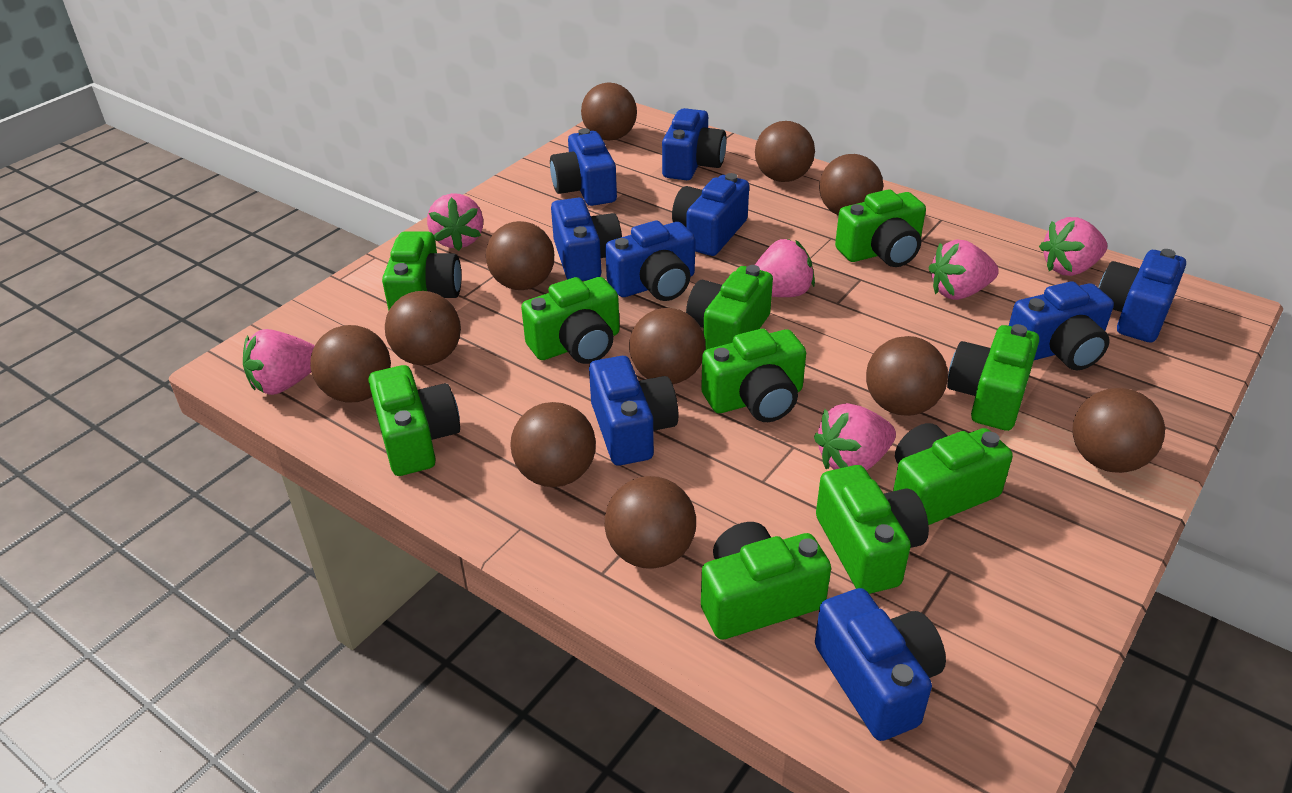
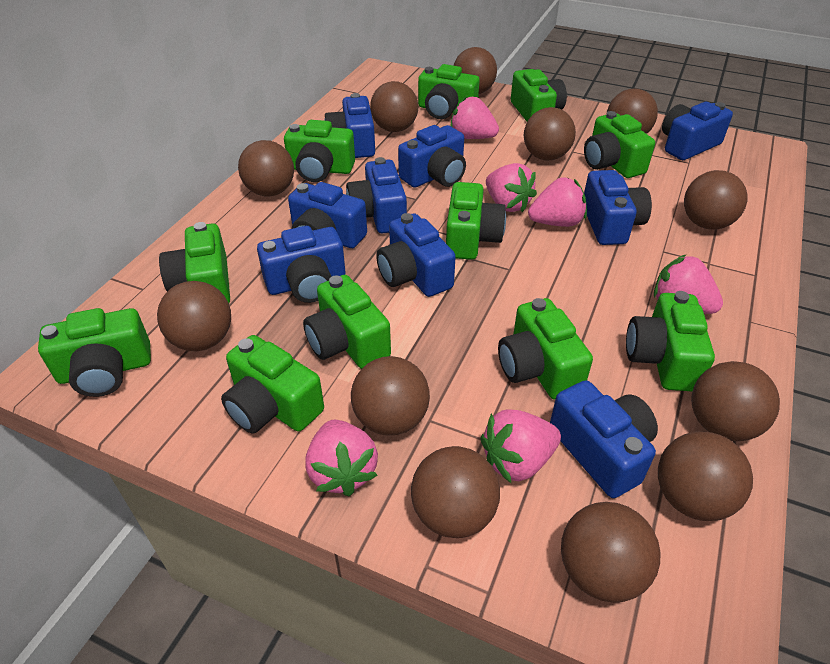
brown ball: 11 -> 12
green camera: 10 -> 11

